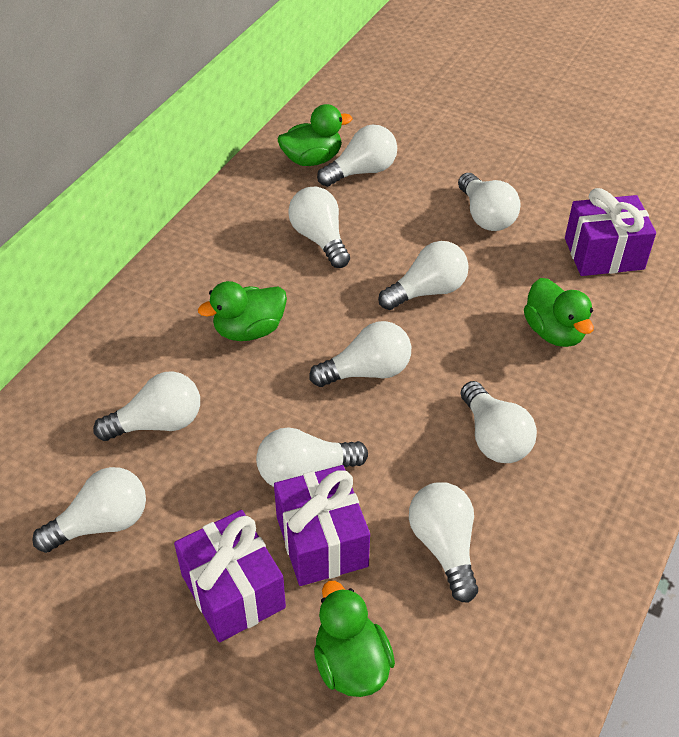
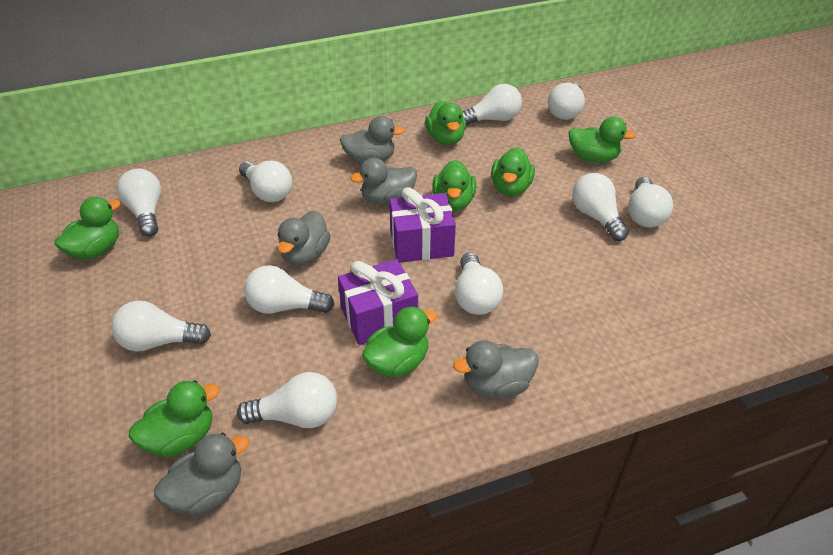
green duck: 4 -> 7
grey duck: 0 -> 5
purple gift: 3 -> 2

